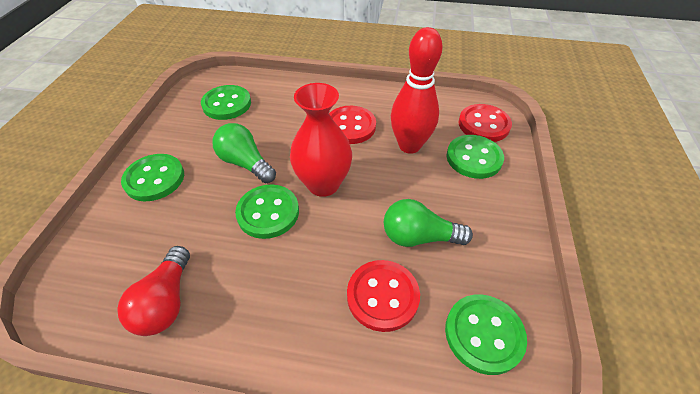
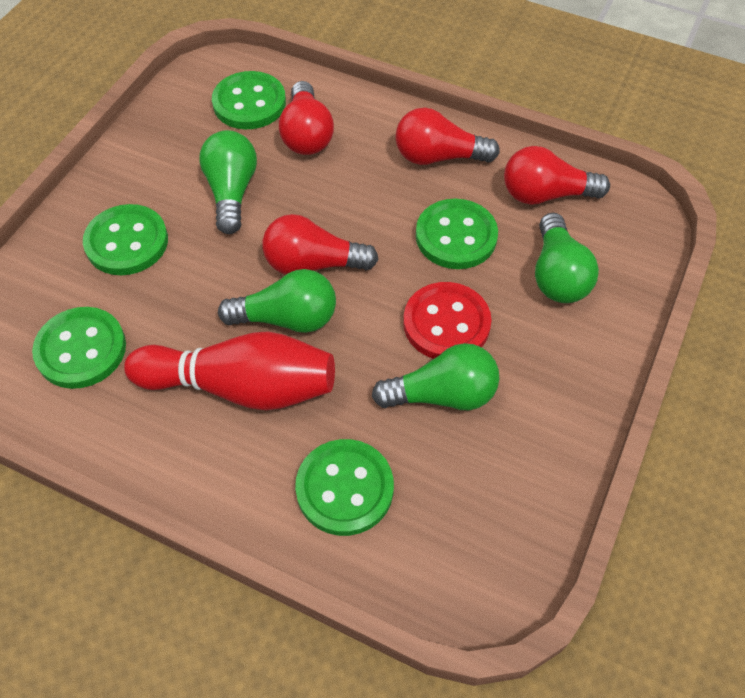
green light bulb: 2 -> 4
red button: 3 -> 1
red light bulb: 1 -> 4
red vase: 1 -> 0

